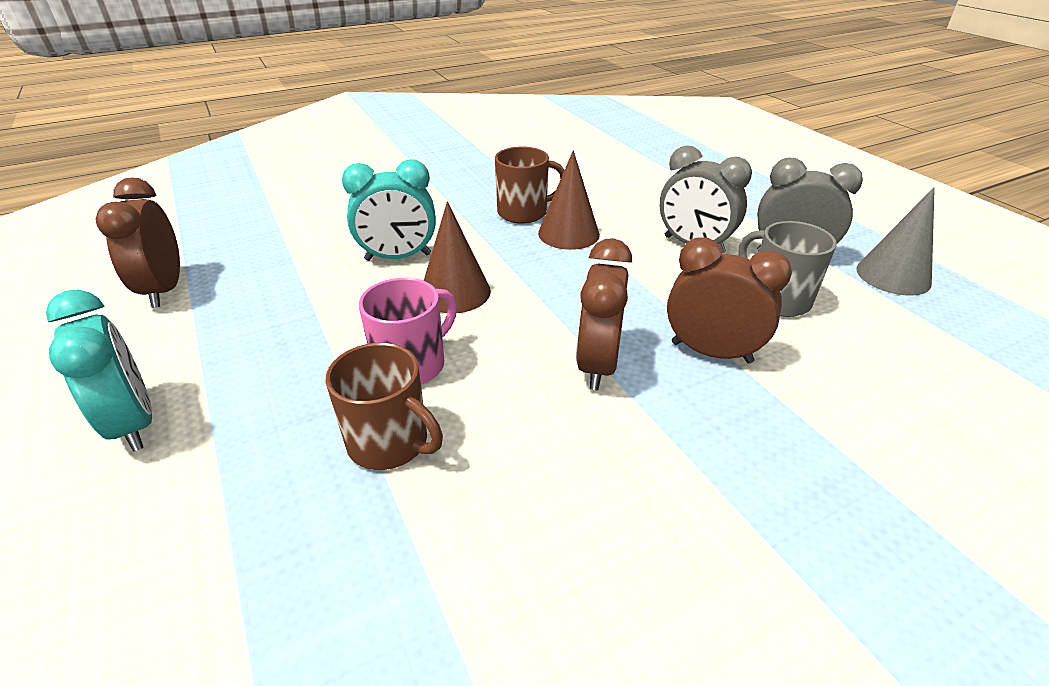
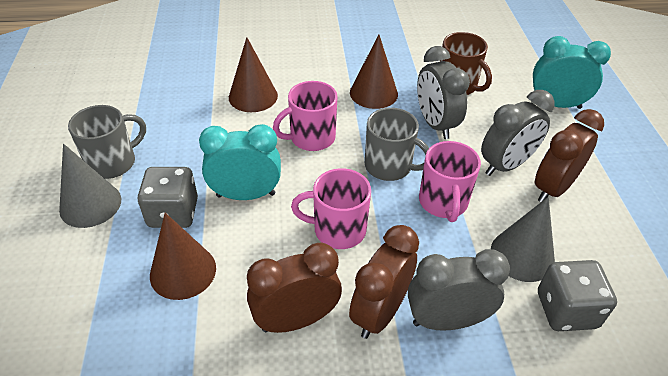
brown cone: 2 -> 3
brown mug: 2 -> 1
grey clock: 2 -> 3
grey cone: 1 -> 2
grey dice: 0 -> 2
grey mug: 1 -> 2
pink mug: 1 -> 3

